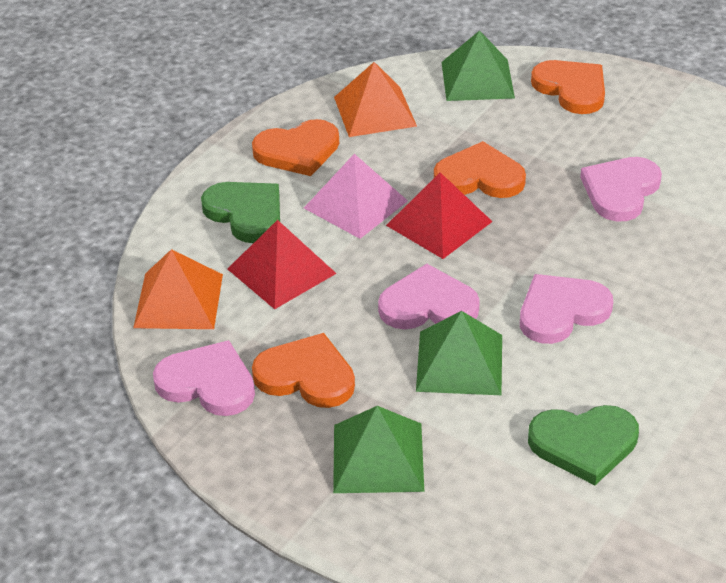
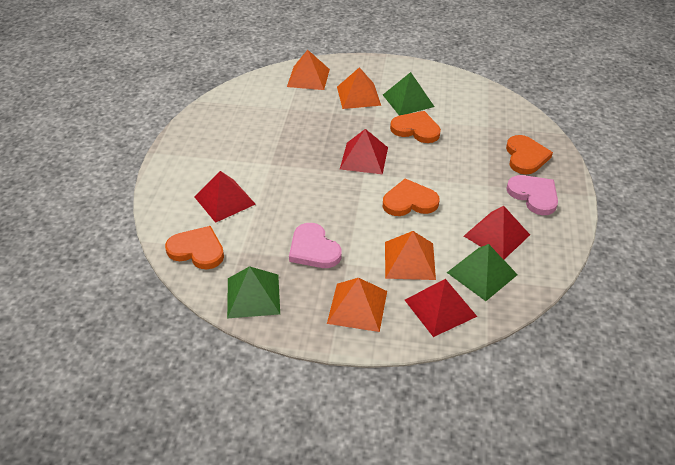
green heart: 2 -> 0
orange pyramid: 2 -> 4
pink heart: 4 -> 2
pink pyramid: 1 -> 0
red pyramid: 2 -> 4

